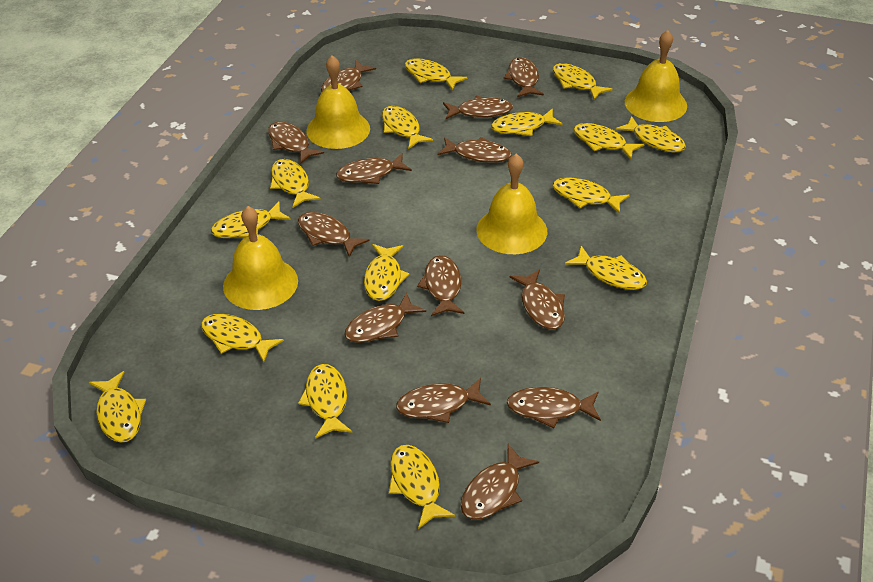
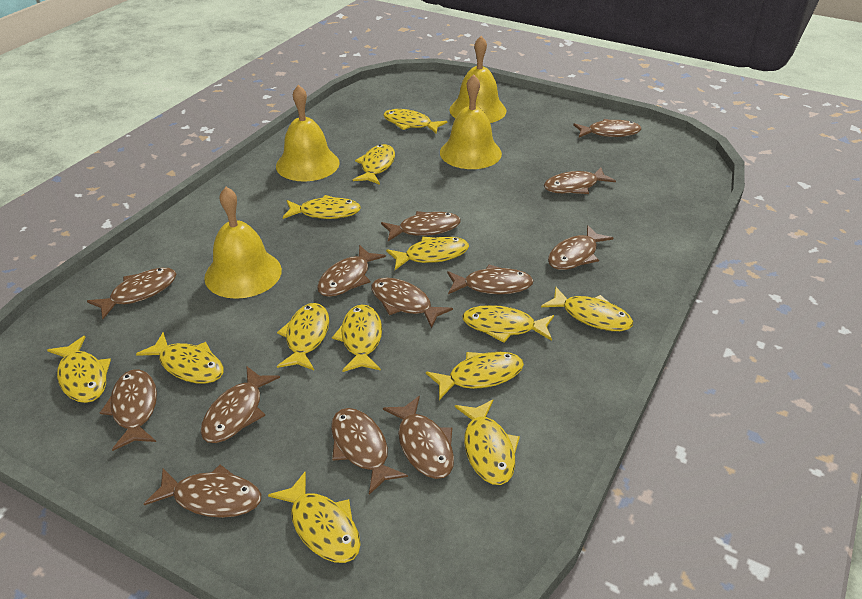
yellow fish: 15 -> 13

